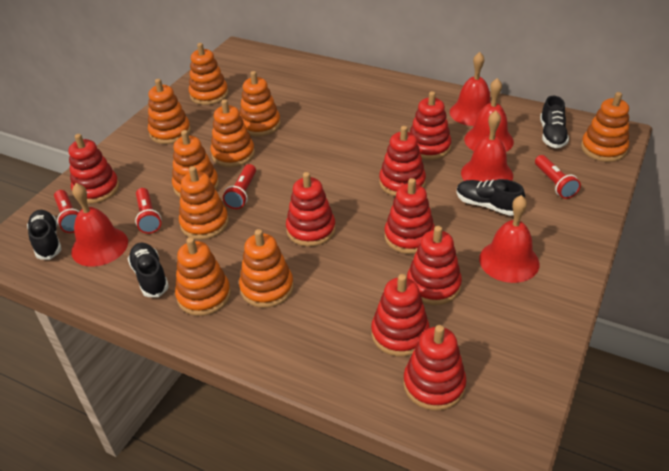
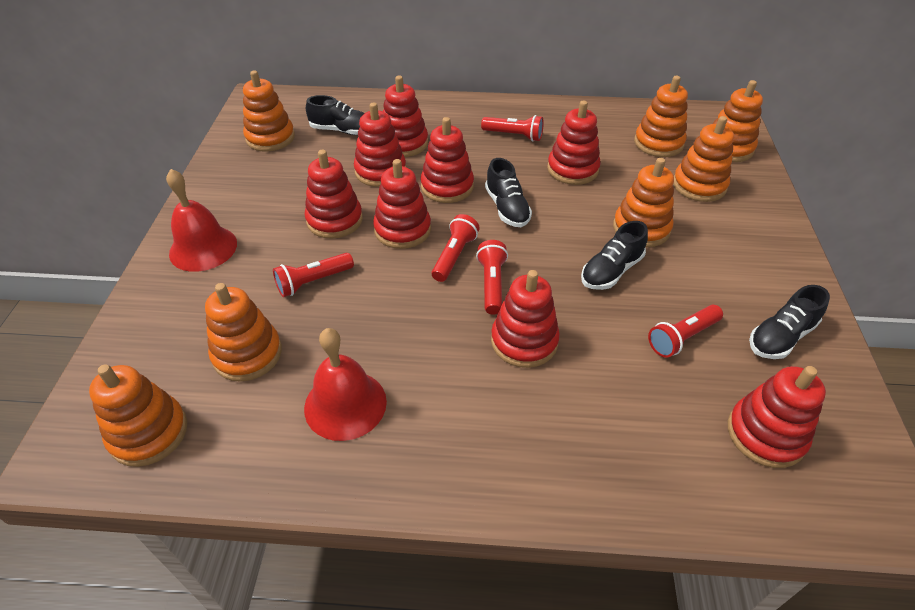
orange stacking toy: 9 -> 7
red bell: 5 -> 2
red flashlight: 4 -> 5

